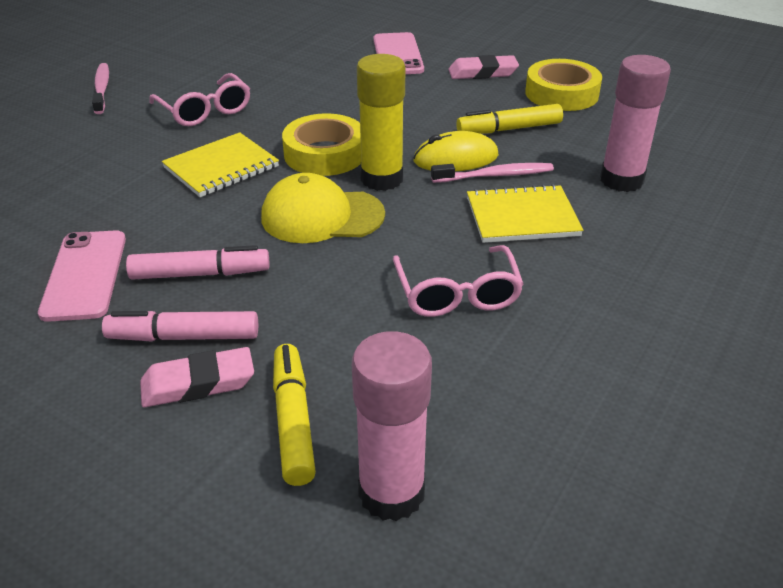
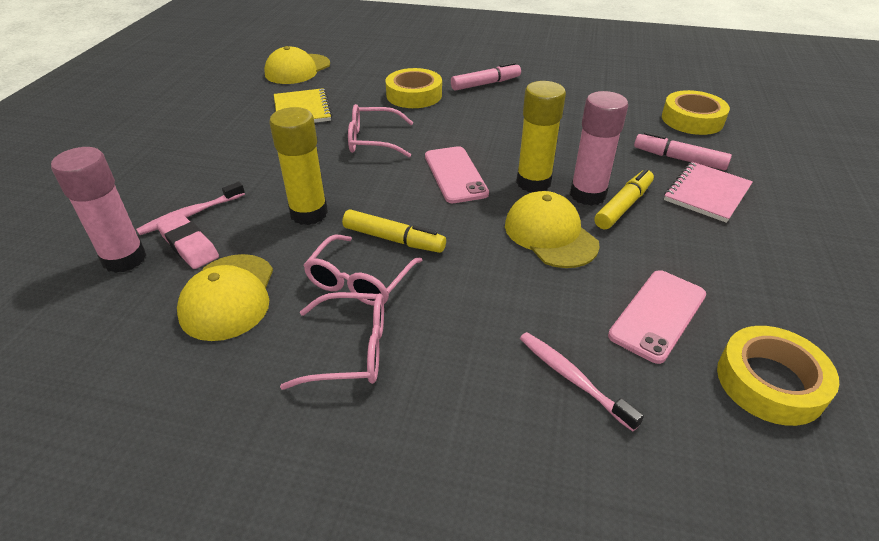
pink eraser: 2 -> 1
pink glasses: 2 -> 3
pink notebook: 0 -> 1
yellow cap: 1 -> 3
yellow glue stick: 1 -> 2
yellow mouse: 1 -> 0
yellow notebook: 2 -> 1
yellow tape: 2 -> 3

